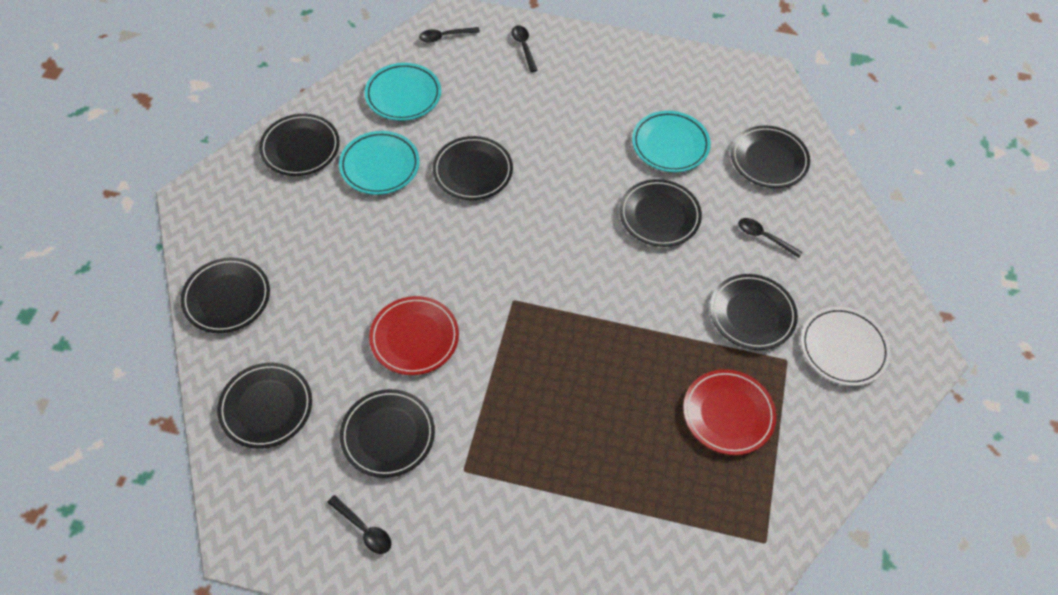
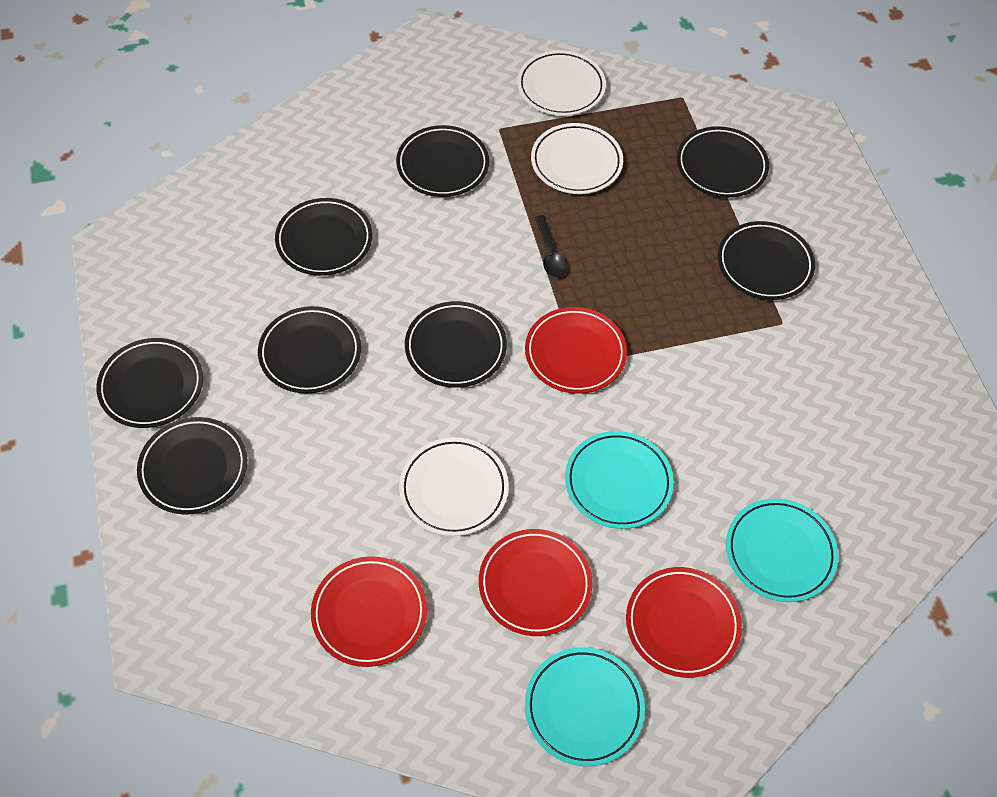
black spoon: 4 -> 1
red plate: 2 -> 4
white plate: 1 -> 3

